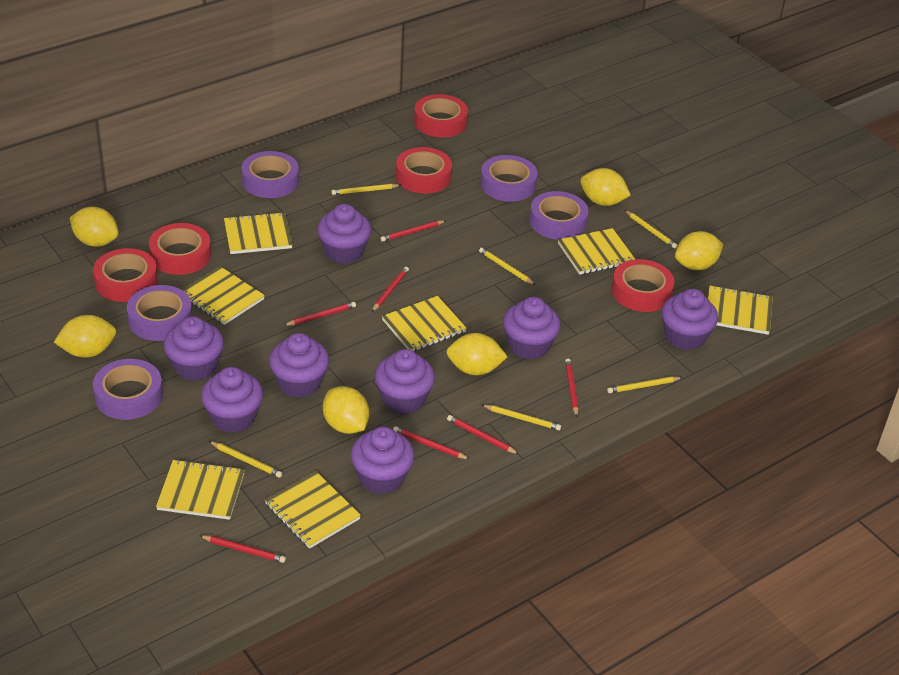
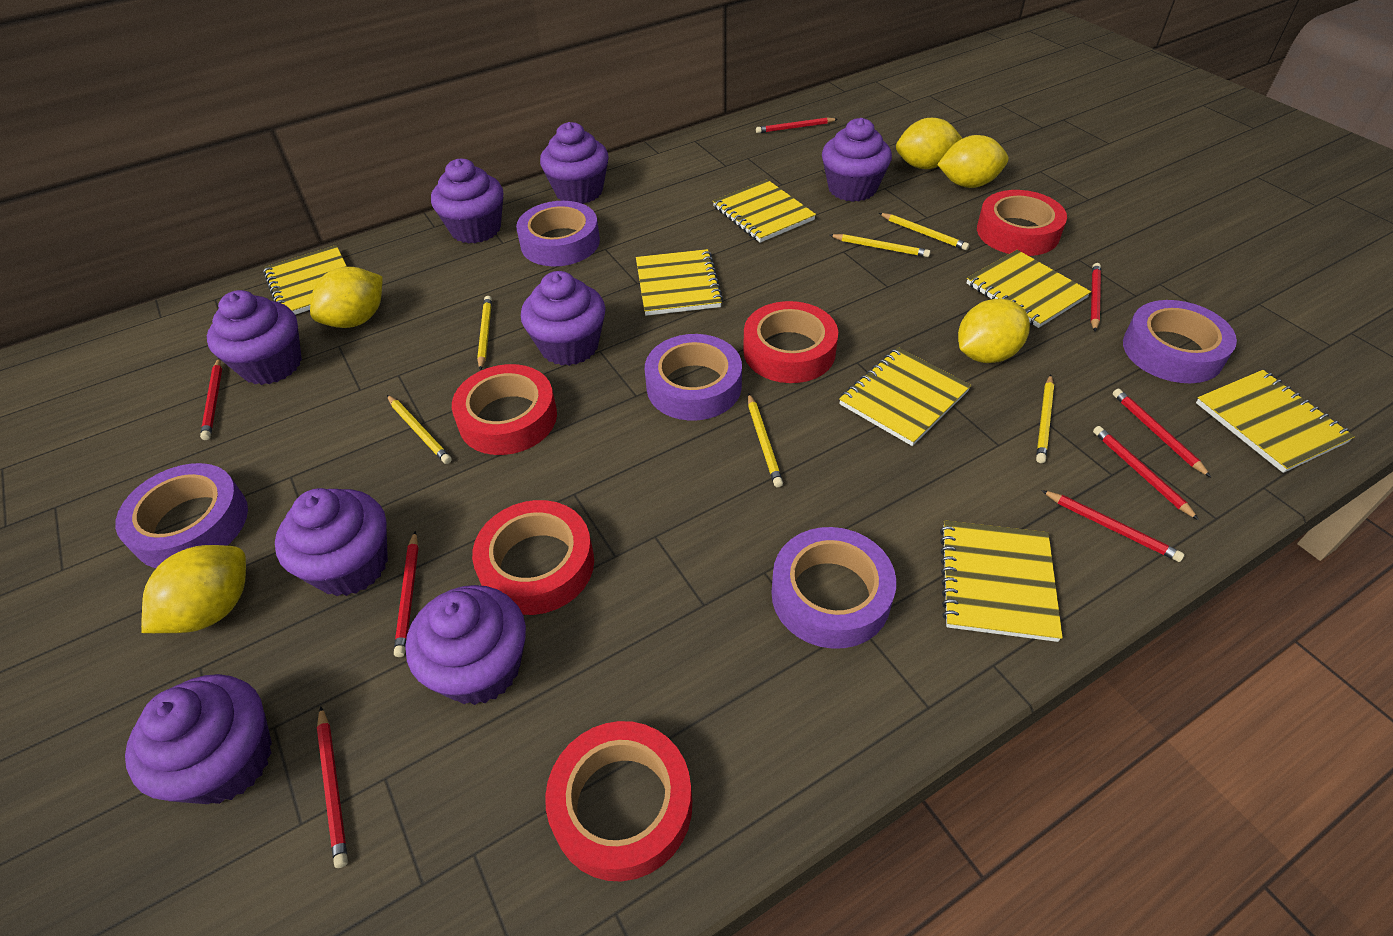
red pencil: 7 -> 8
yellow lemon: 6 -> 5

